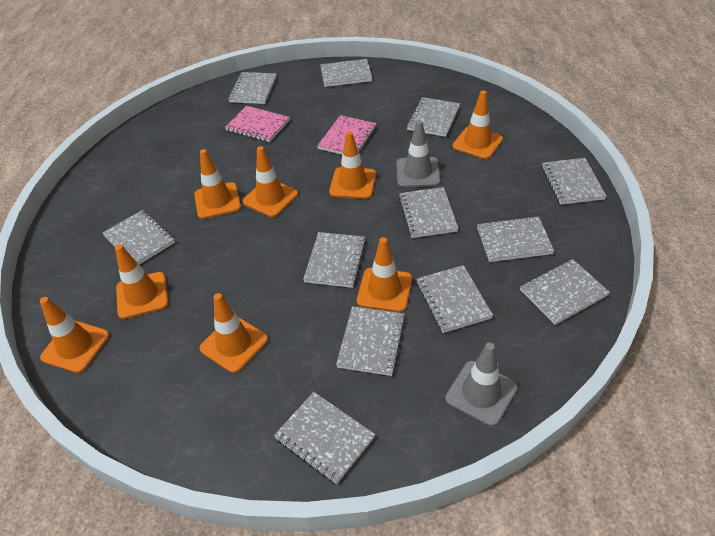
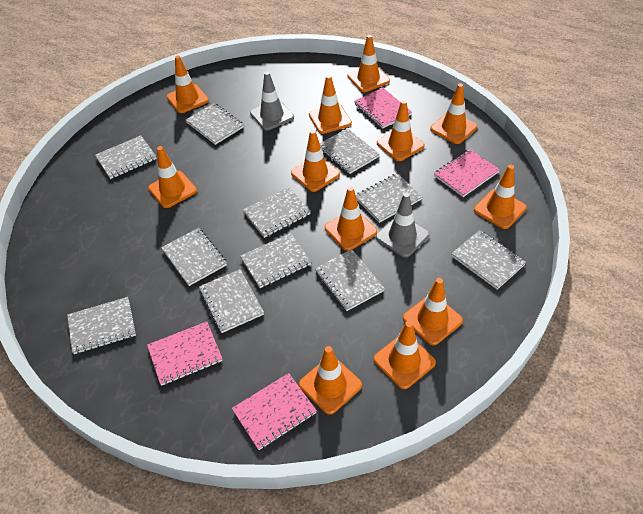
grey notebook: 12 -> 11
orange traffic cone: 8 -> 12
pink notebook: 2 -> 4

